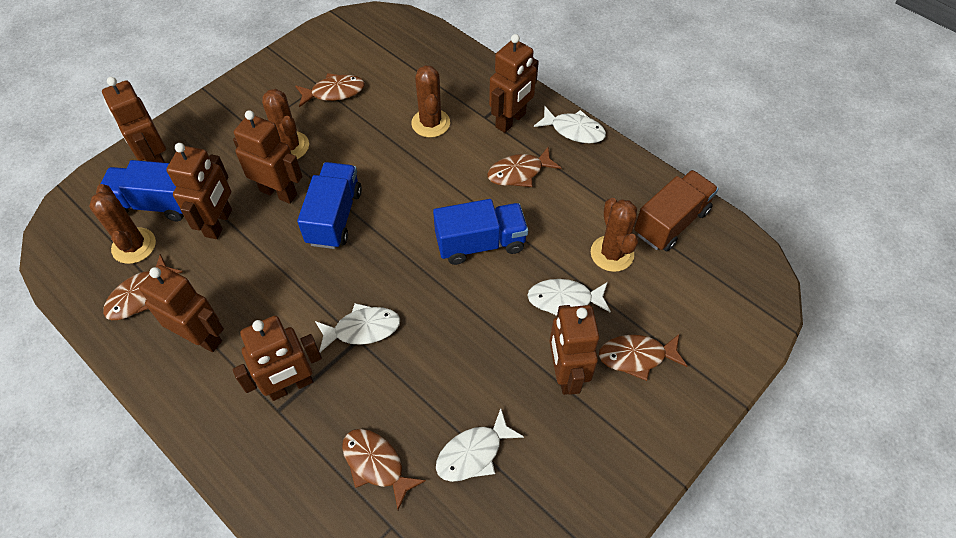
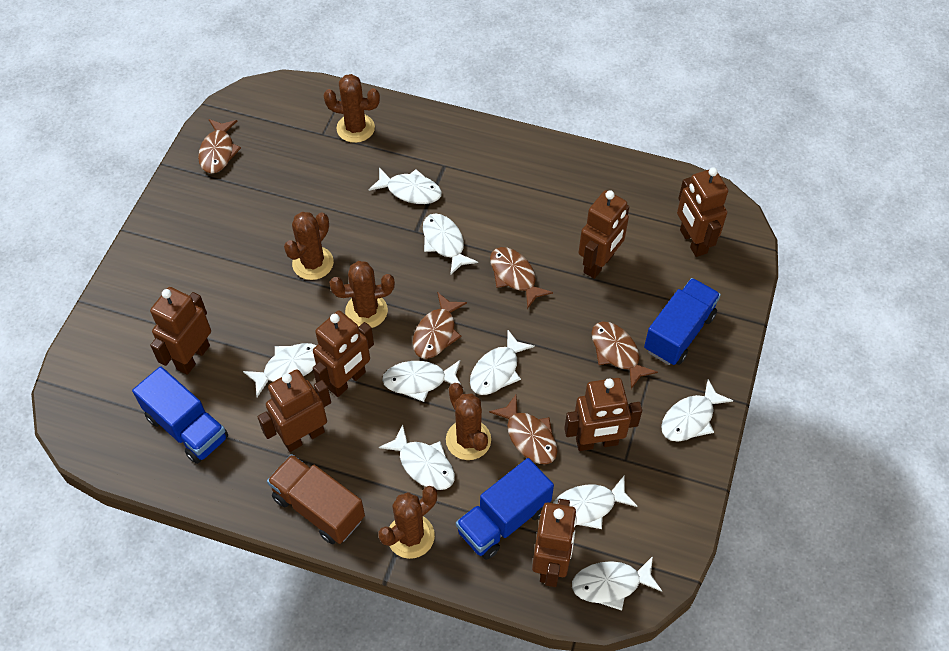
brown cactus: 4 -> 5
white fish: 4 -> 9

